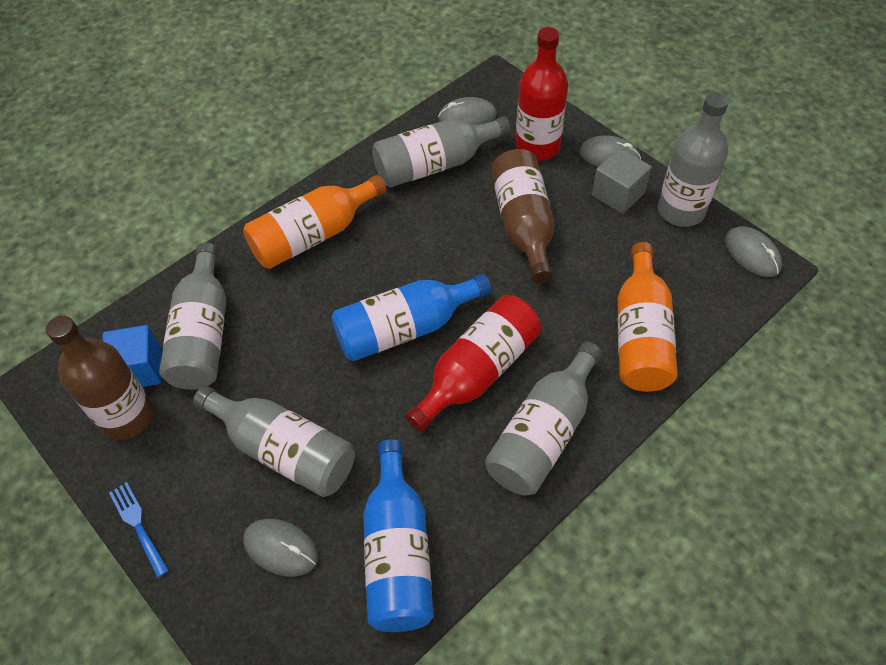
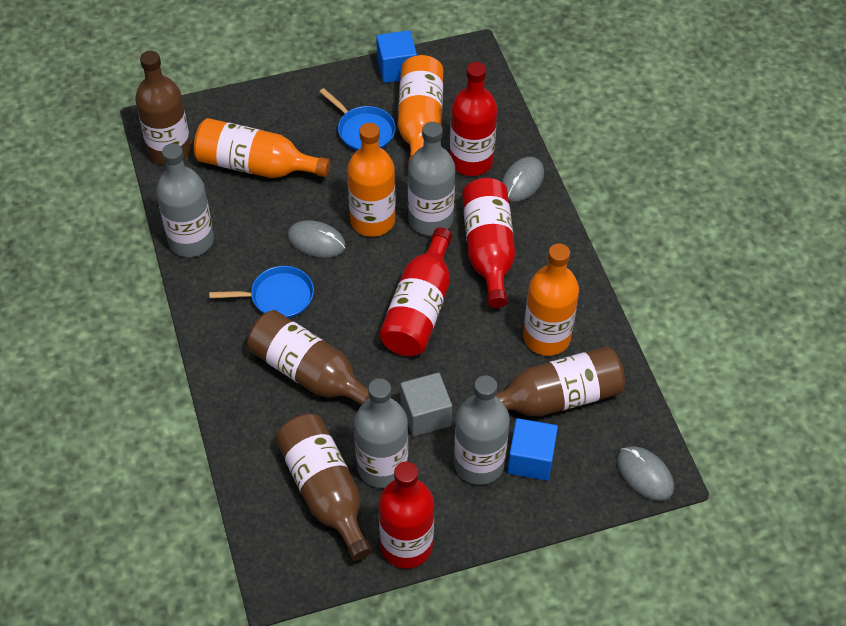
blue bottle: 2 -> 0
blue cube: 1 -> 2
blue fork: 1 -> 0
blue pan: 0 -> 2
brown bottle: 2 -> 4
grey bottle: 5 -> 4
grey mouse: 4 -> 3
orange bottle: 2 -> 4
red bottle: 2 -> 4

